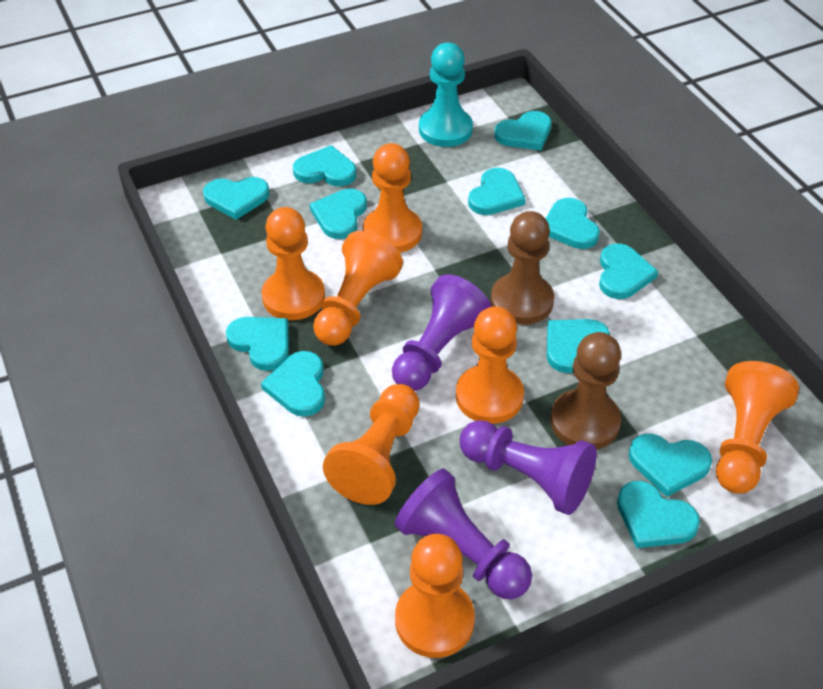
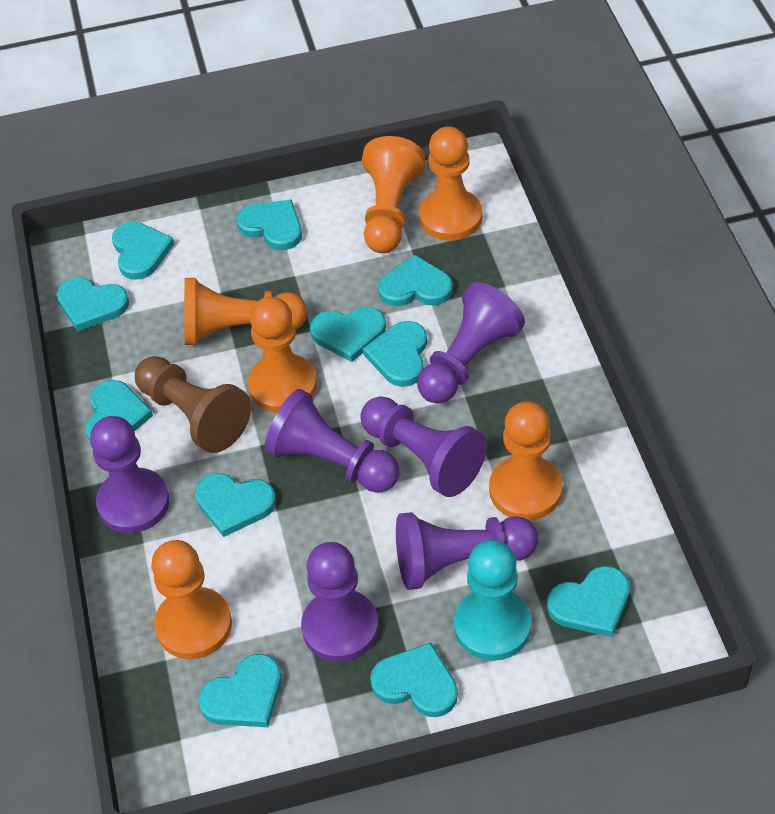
brown pawn: 2 -> 1
orange pawn: 7 -> 6
purple pawn: 3 -> 6
turquoise heart: 12 -> 11

